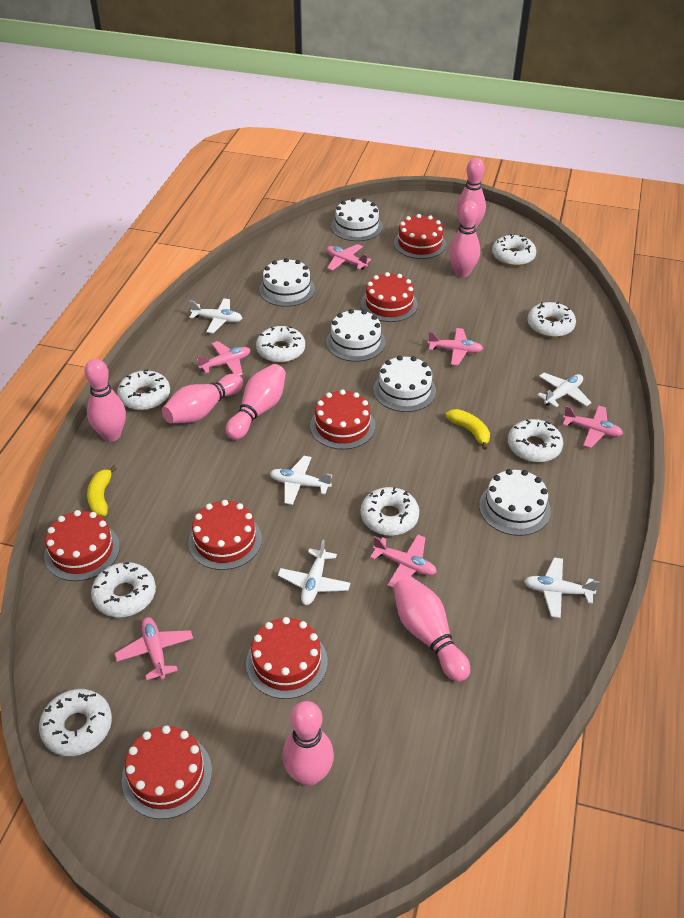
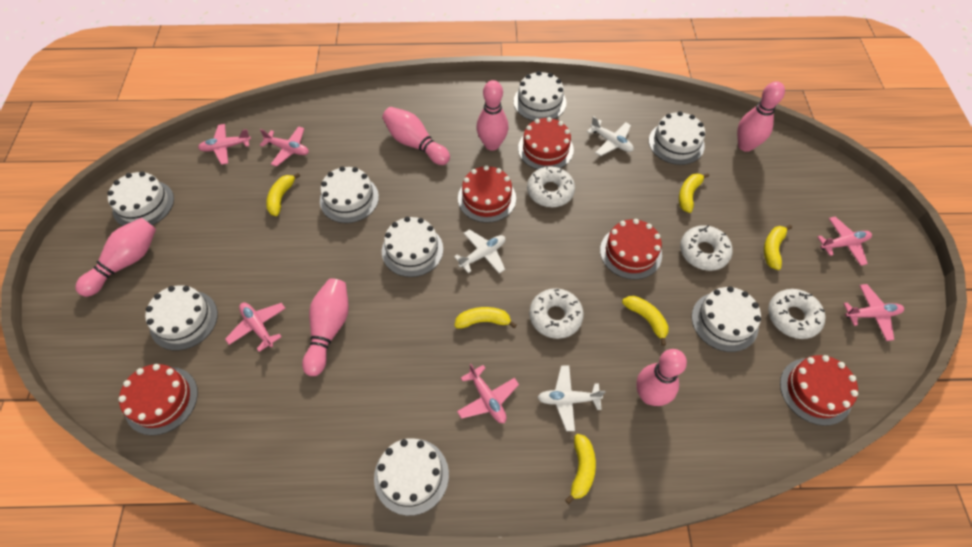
pink bowling pin: 7 -> 6
red cake: 7 -> 5
white cake: 5 -> 8
white donut: 8 -> 4
white plane: 5 -> 3
yellow banana: 2 -> 6

